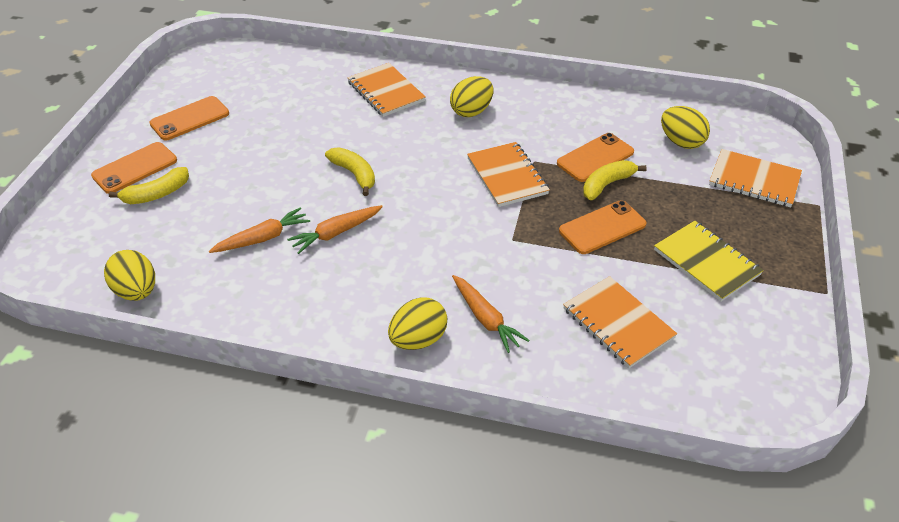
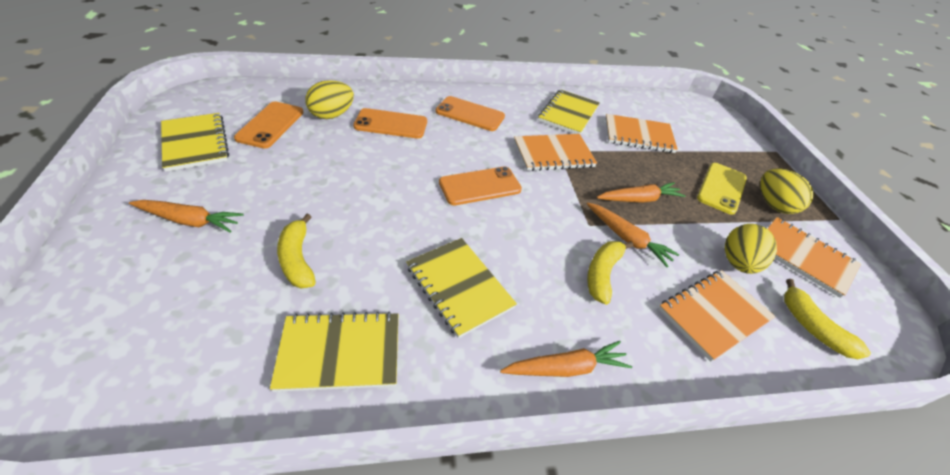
orange carrot: 3 -> 4
yellow egg: 4 -> 3
yellow notebook: 1 -> 4
yellow phone: 0 -> 1

